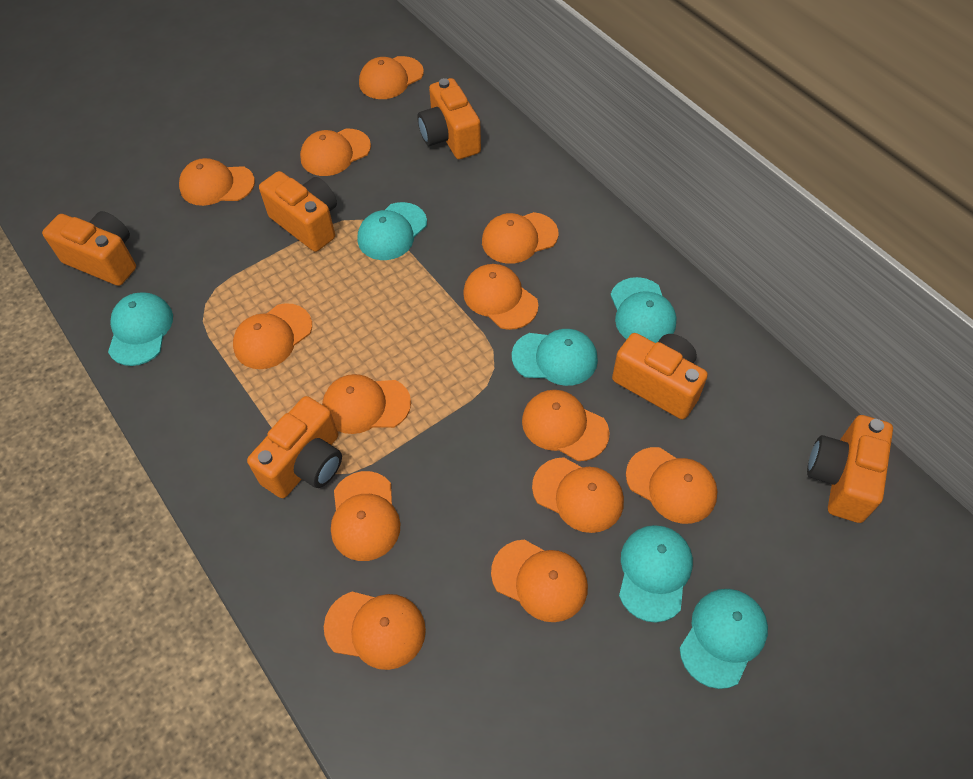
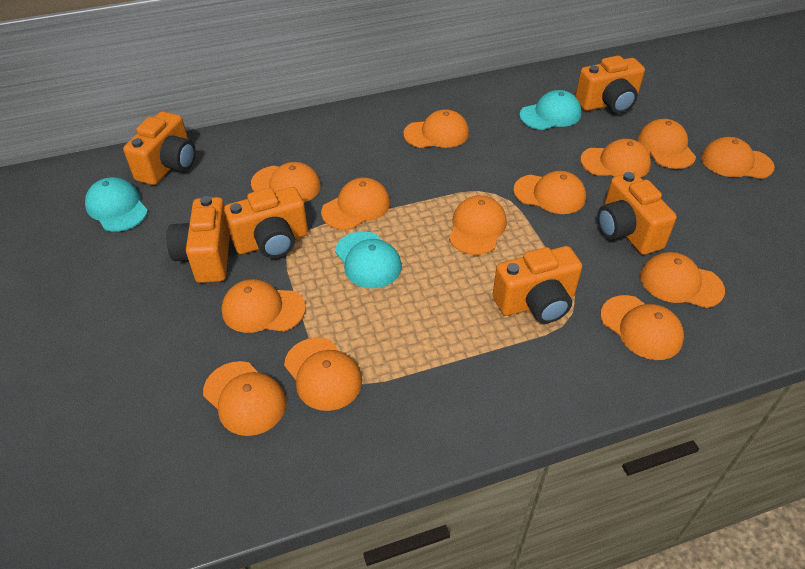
turquoise cap: 6 -> 3

